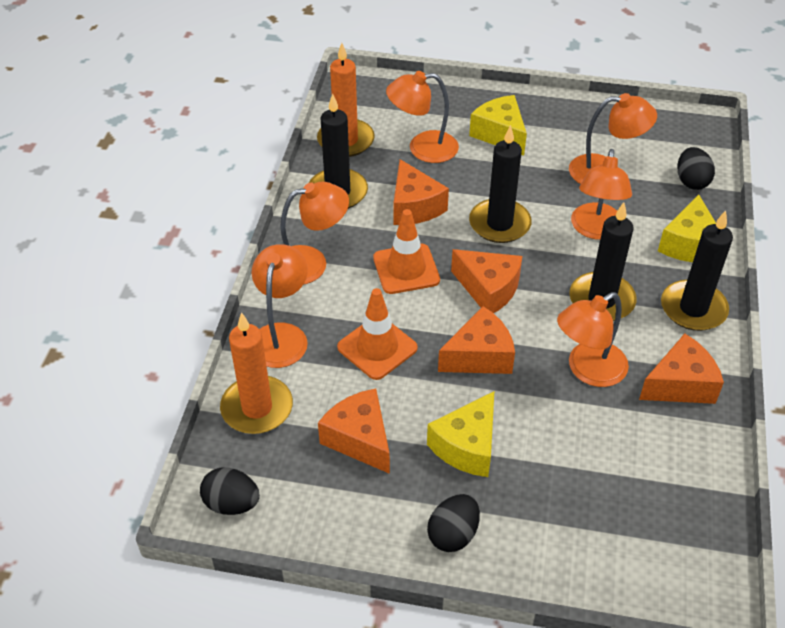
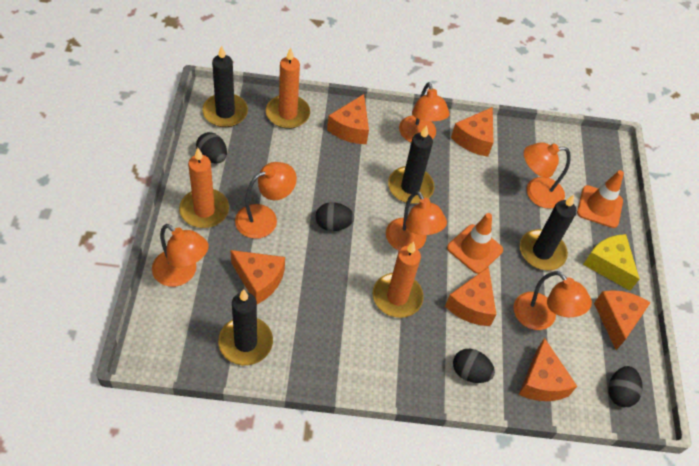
black egg: 3 -> 4
orange candle: 2 -> 3
orange cheese: 5 -> 6
yellow cheese: 3 -> 1

